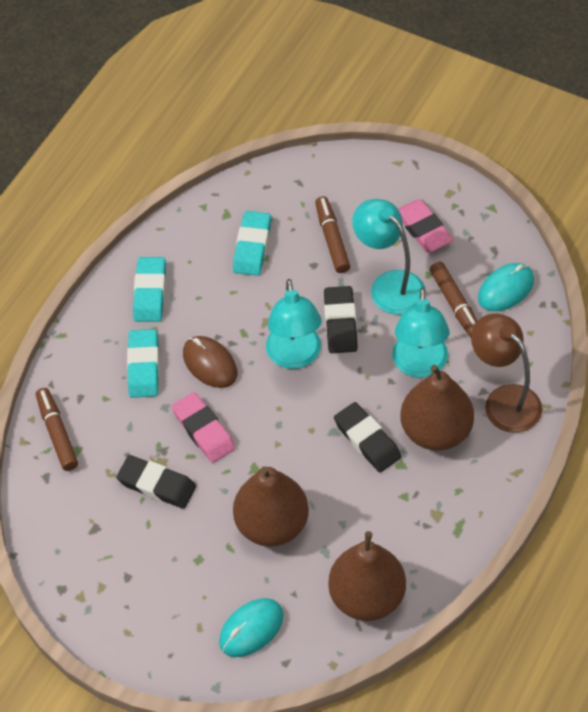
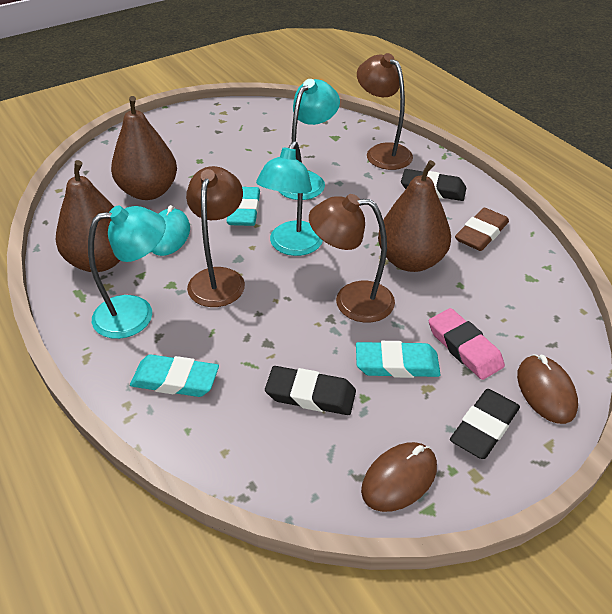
brown eraser: 0 -> 1
brown lamp: 1 -> 3
brown marker: 3 -> 0
brown mouse: 1 -> 2
pink eraser: 2 -> 1
turquoise mouse: 2 -> 1

